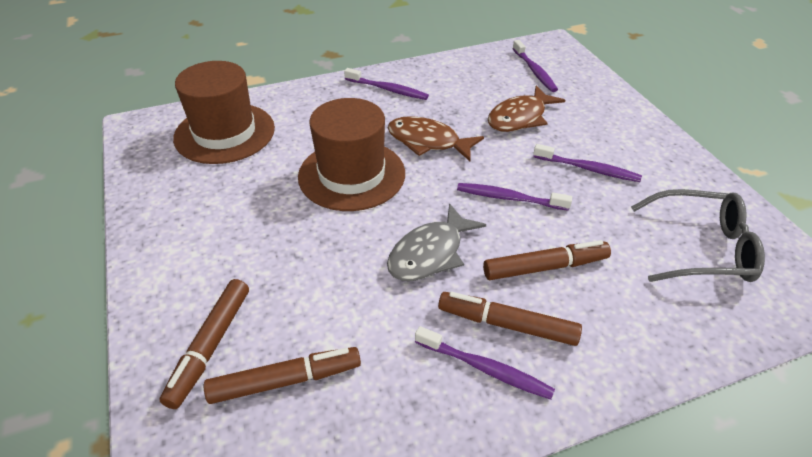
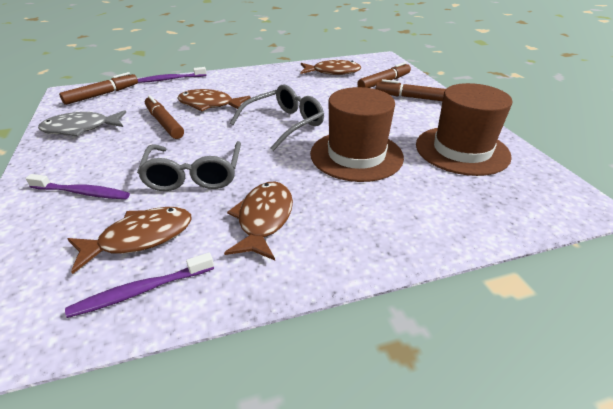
brown fish: 2 -> 4
grey glasses: 1 -> 2
purple toothbrush: 5 -> 3

